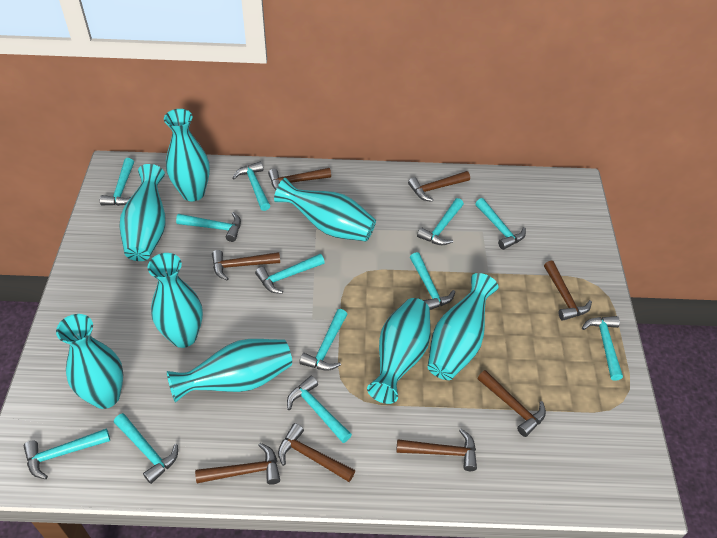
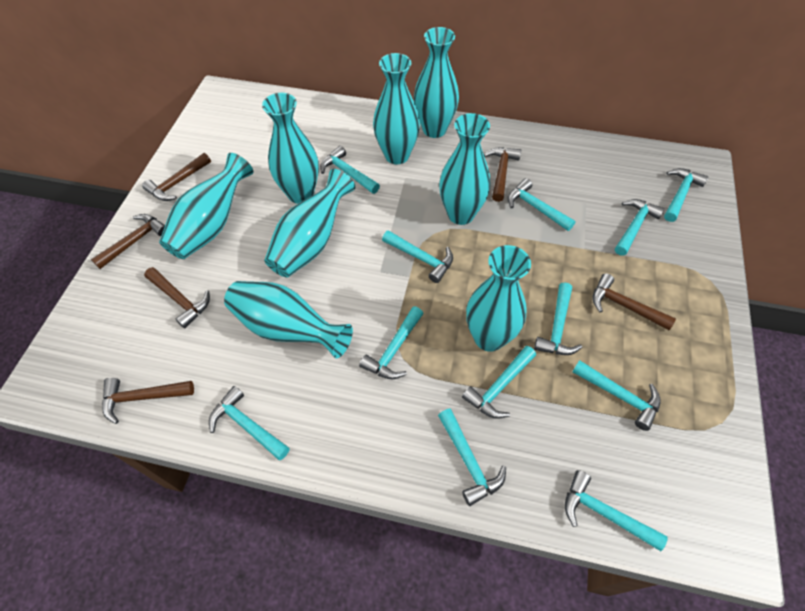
brown hammer: 8 -> 6

